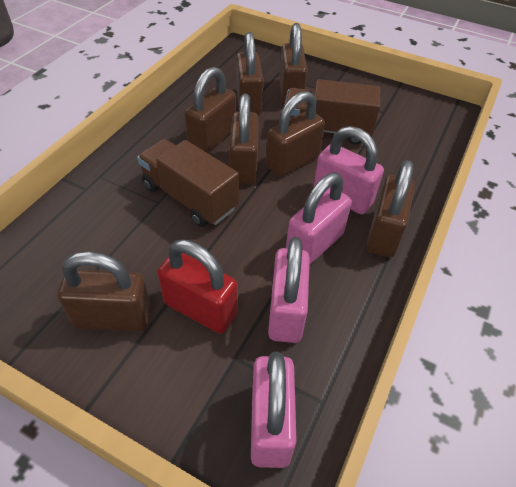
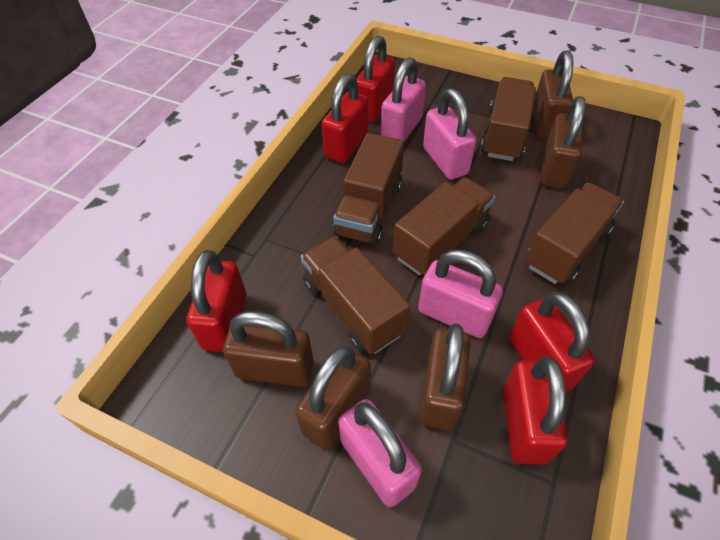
brown padlock: 7 -> 5
brown truck: 2 -> 5
red padlock: 1 -> 5

